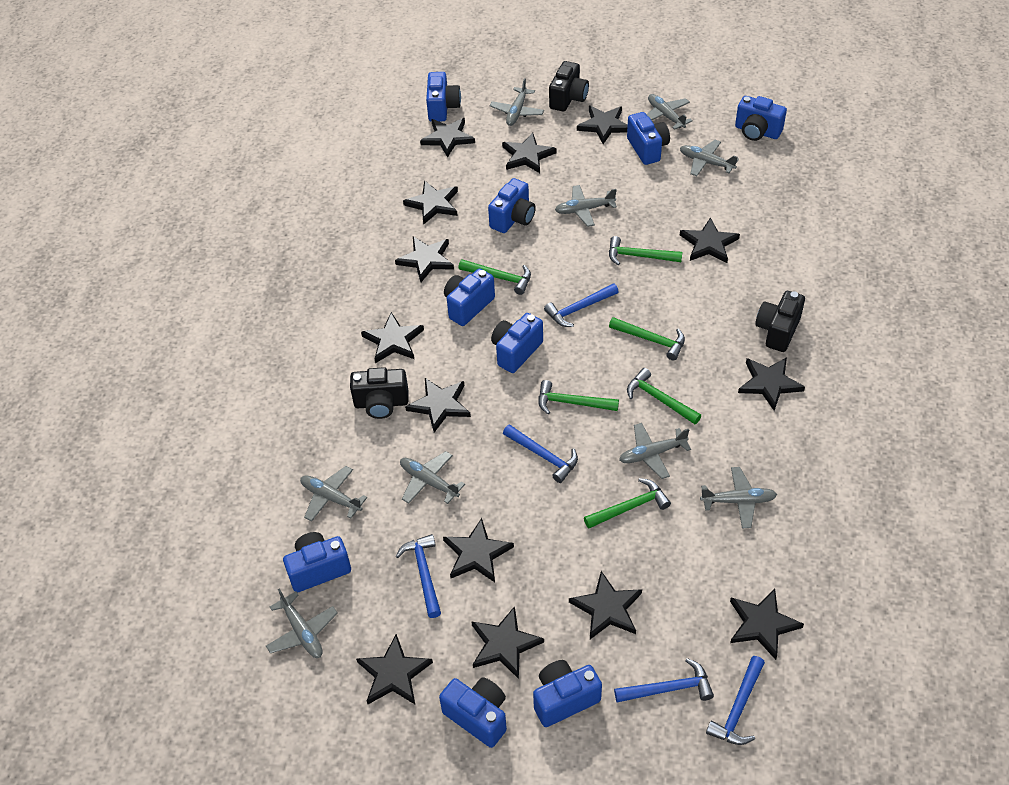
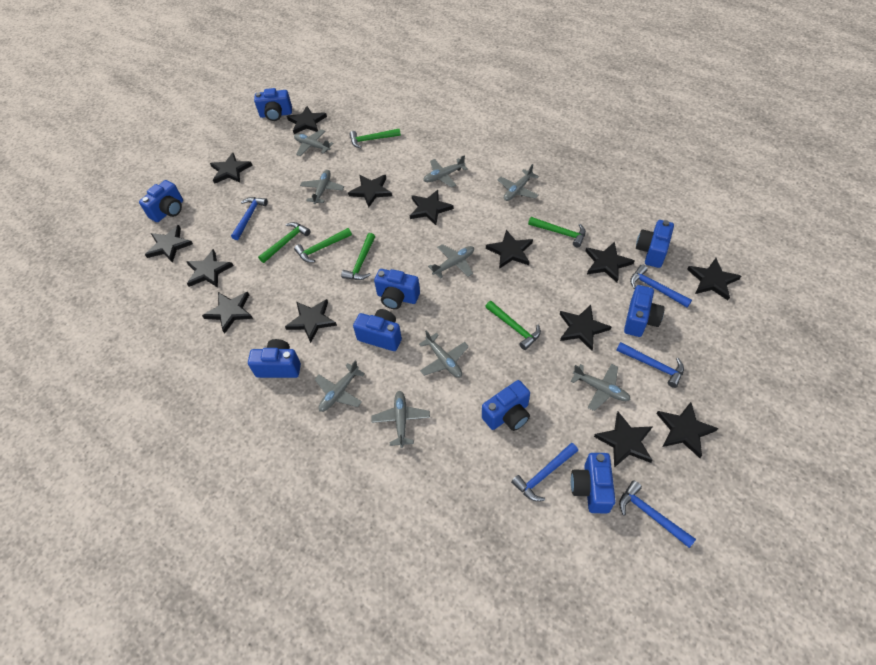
black camera: 3 -> 0

